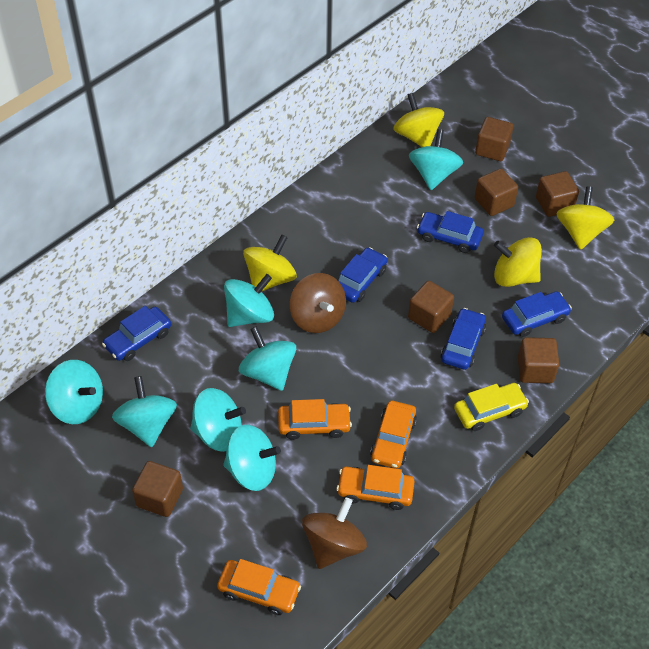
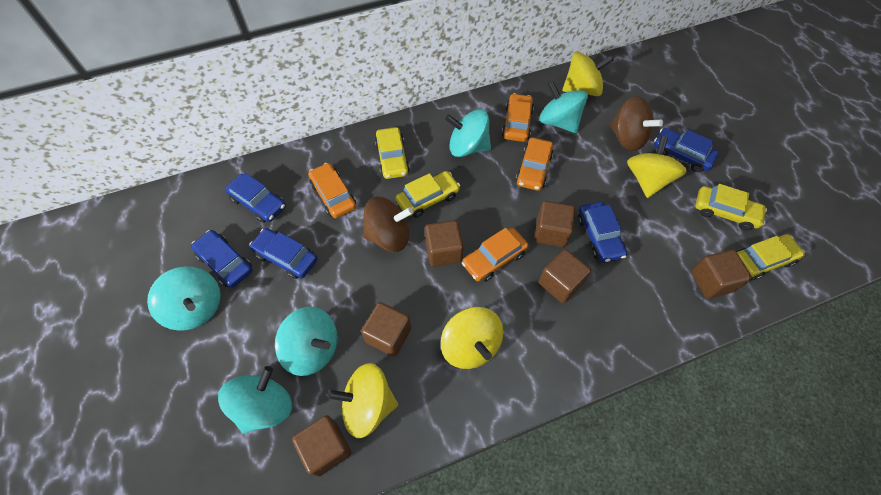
turquoise spinning top: 7 -> 5
yellow car: 1 -> 4

